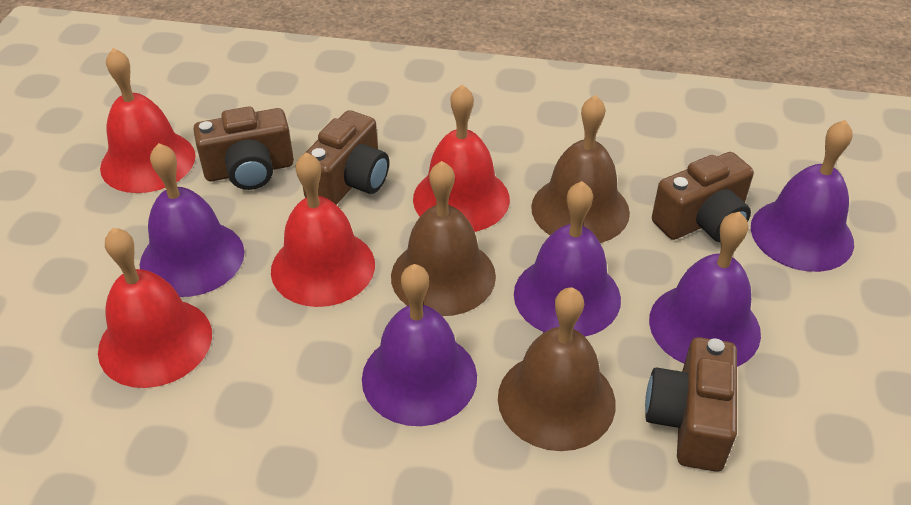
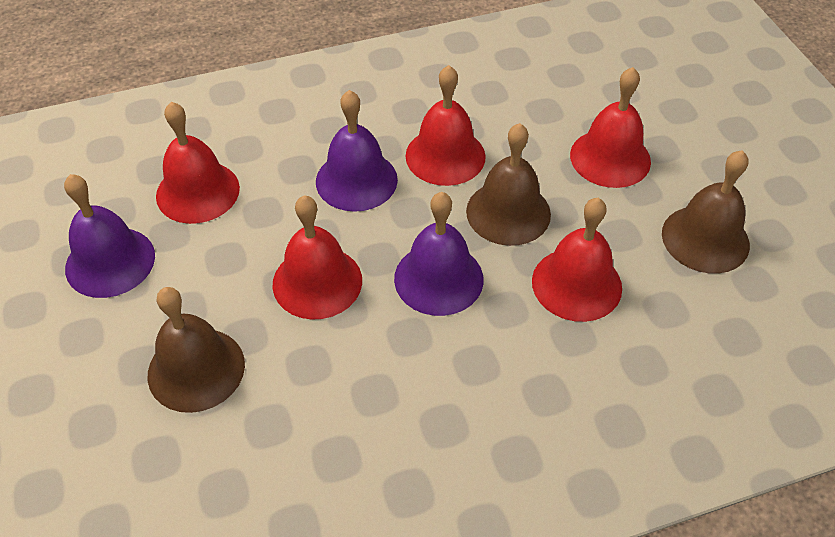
brown camera: 4 -> 0
purple bell: 5 -> 3
red bell: 4 -> 5

